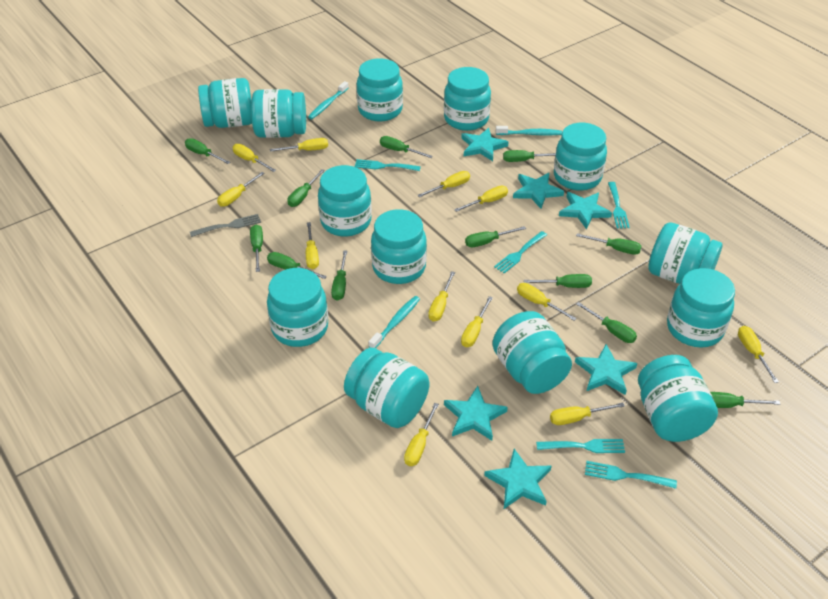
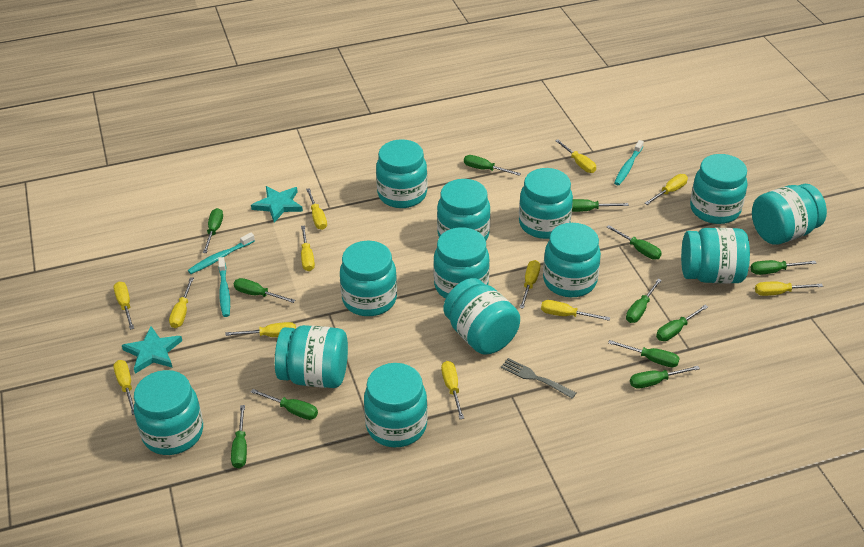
turquoise fork: 5 -> 0
turquoise star: 6 -> 2

